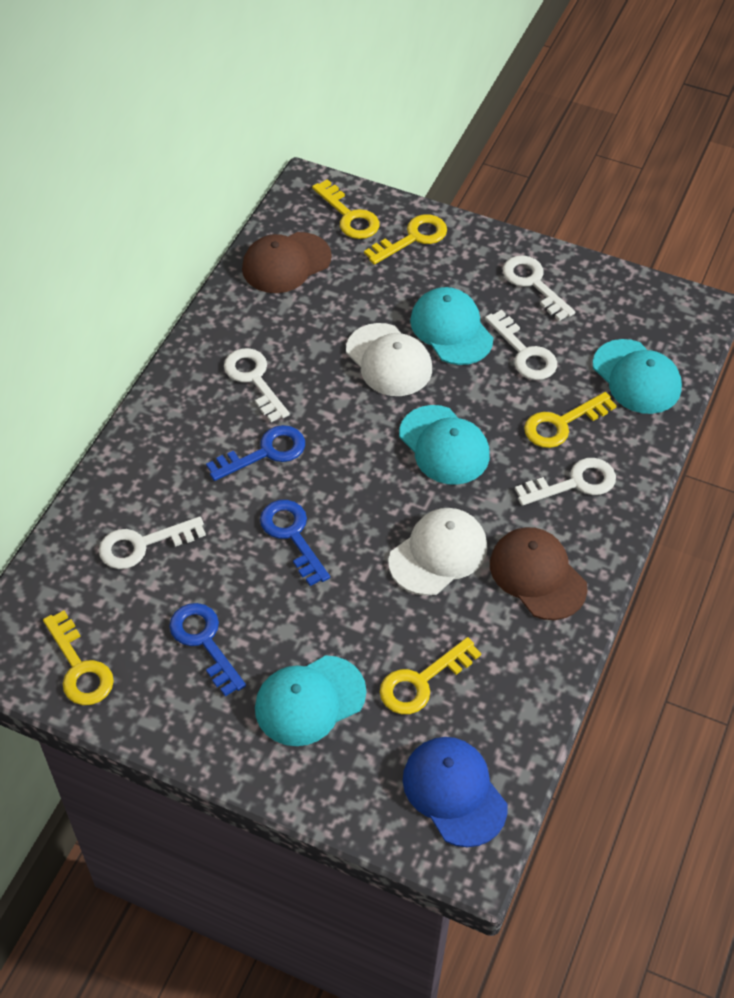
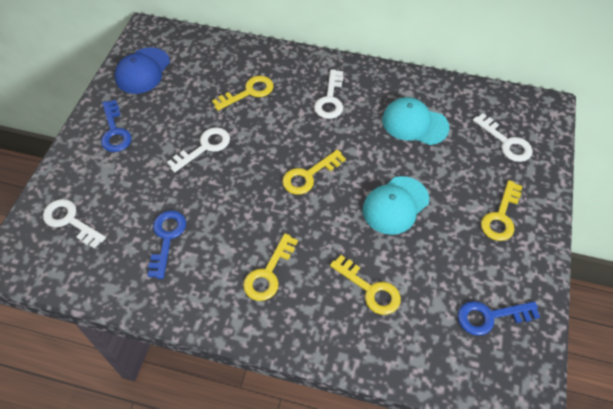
brown cap: 2 -> 0
turquoise cap: 4 -> 2
white cap: 2 -> 0
white key: 5 -> 4

